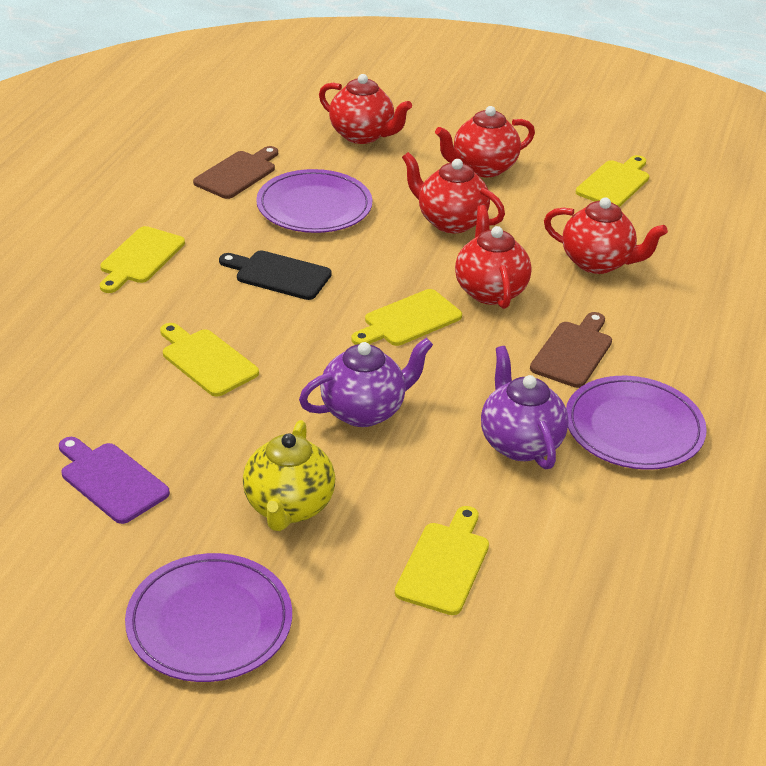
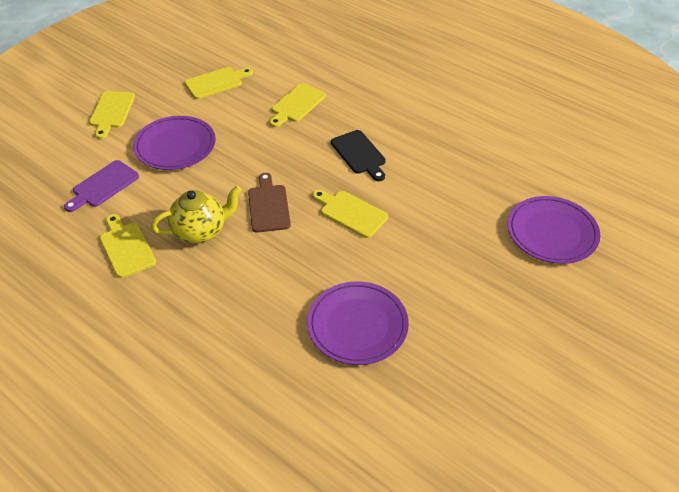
brown cutting board: 2 -> 1
purple teapot: 2 -> 0
red teapot: 5 -> 0

